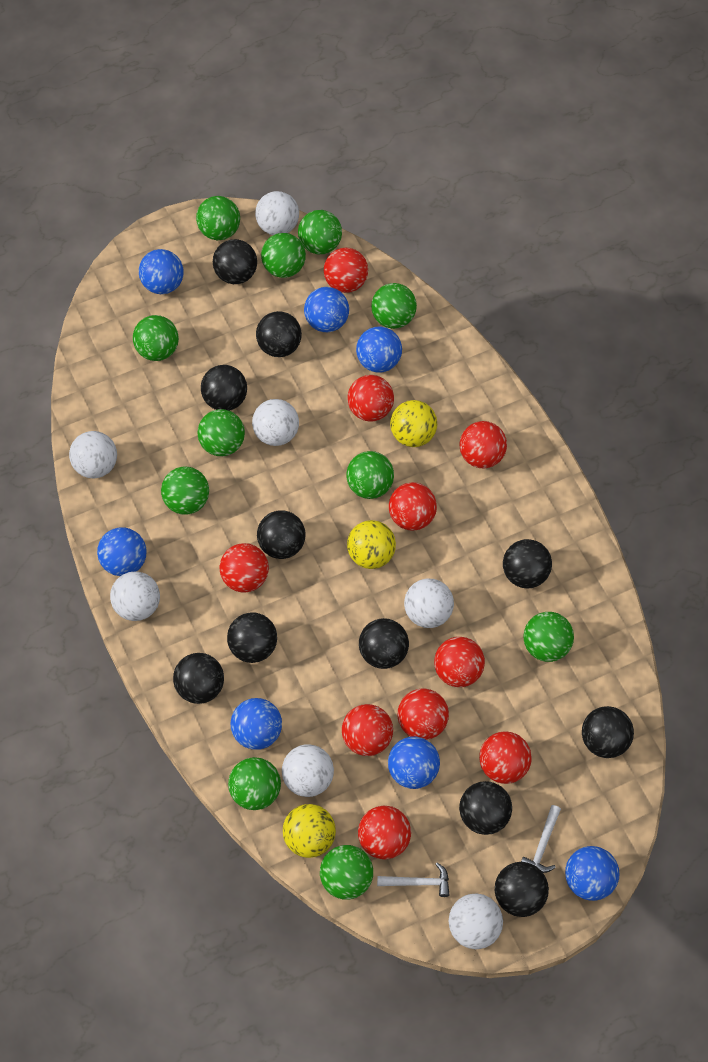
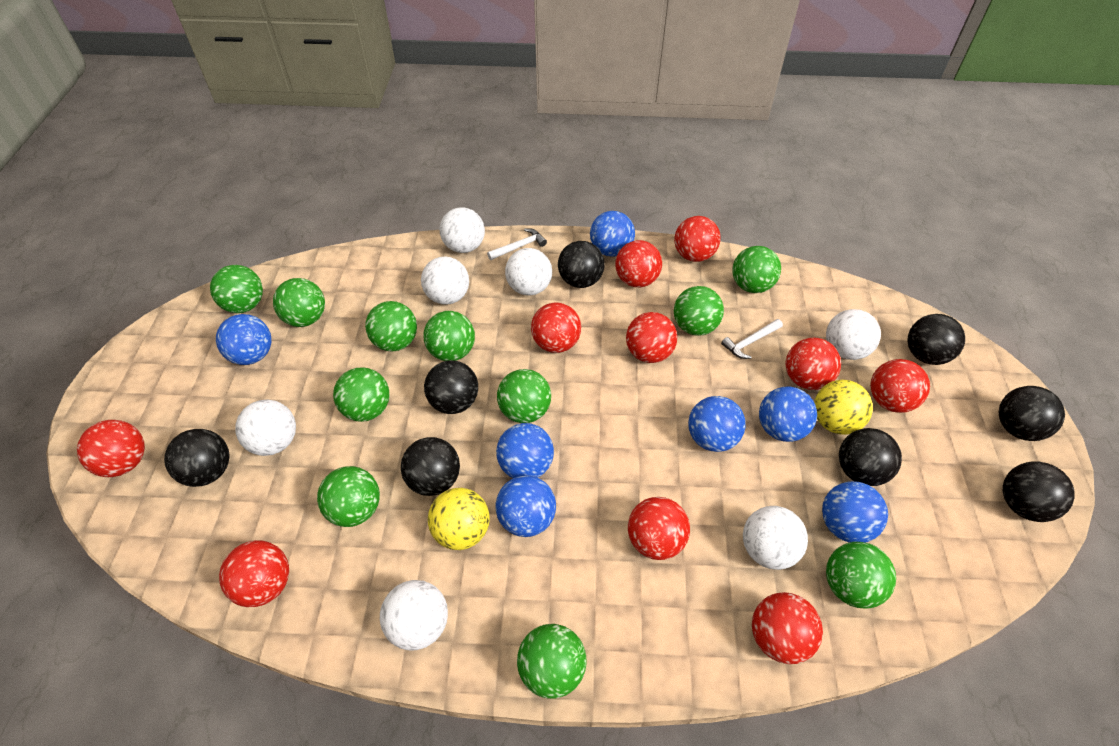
black ball: 11 -> 8
yellow ball: 3 -> 2

